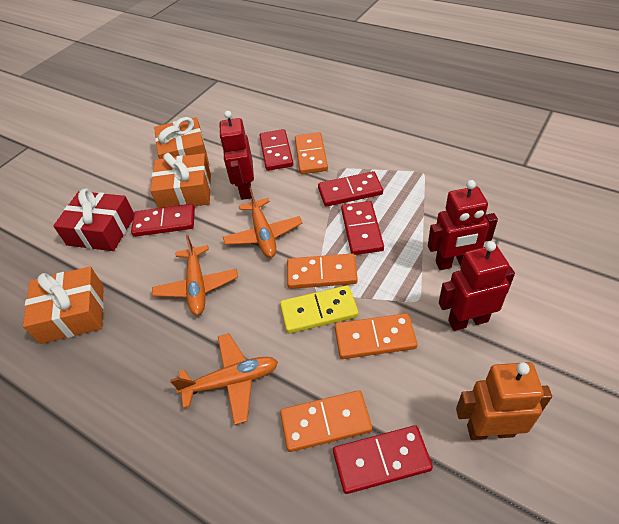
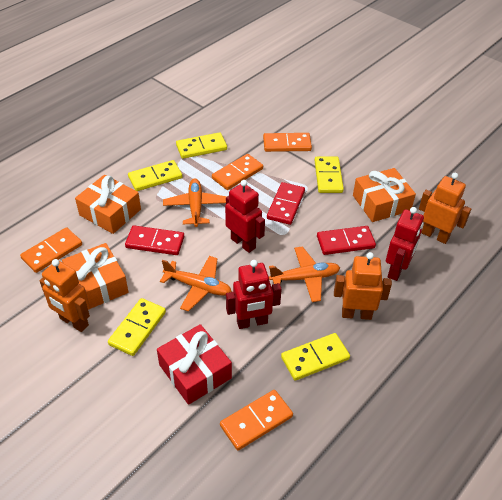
orange robot: 1 -> 3
red domino: 5 -> 3
yellow domino: 1 -> 5

